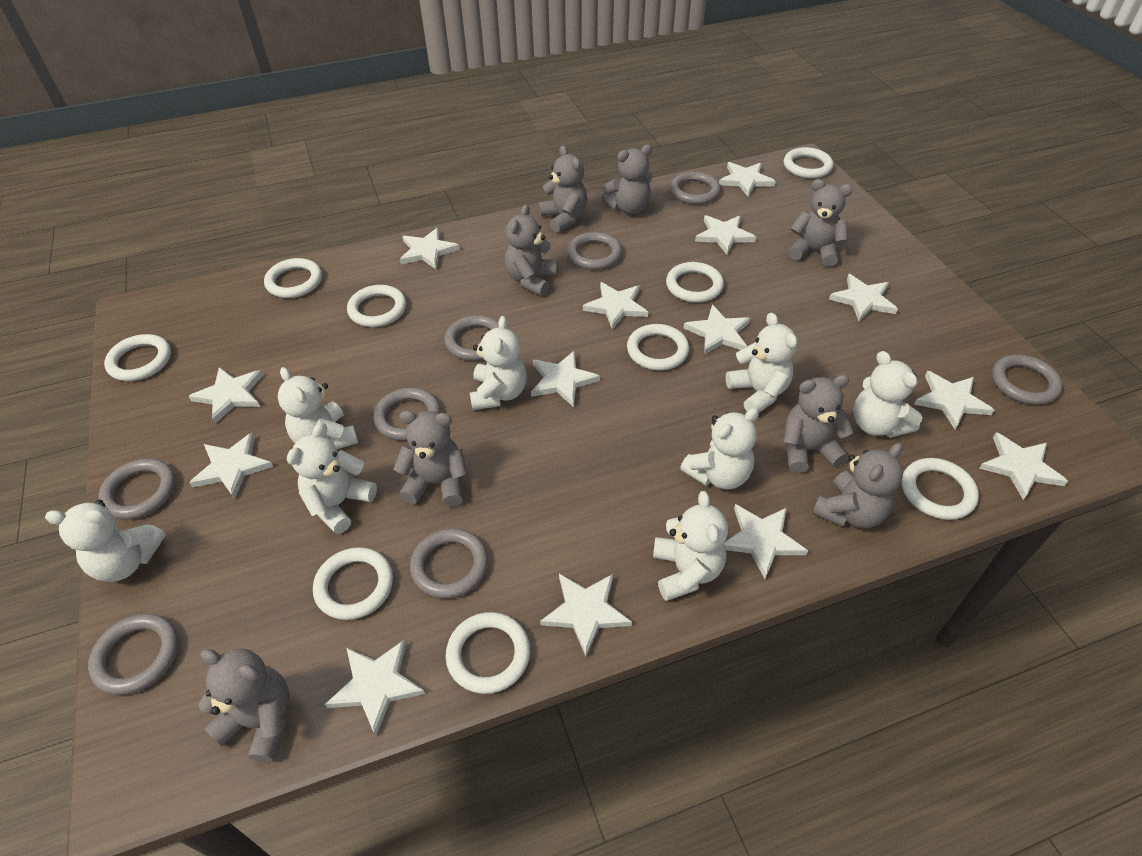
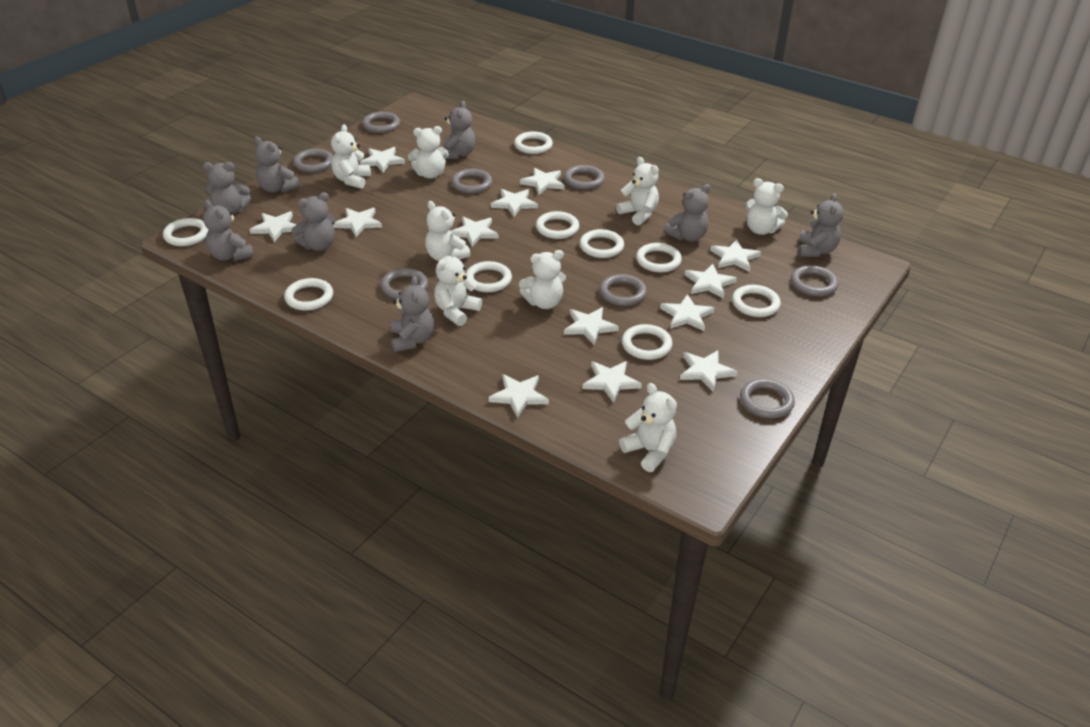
white star: 14 -> 13

